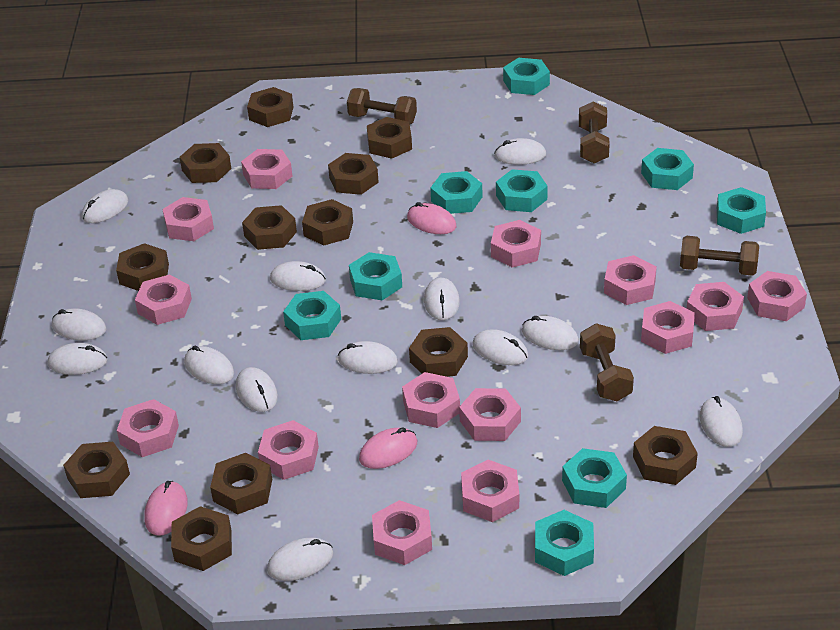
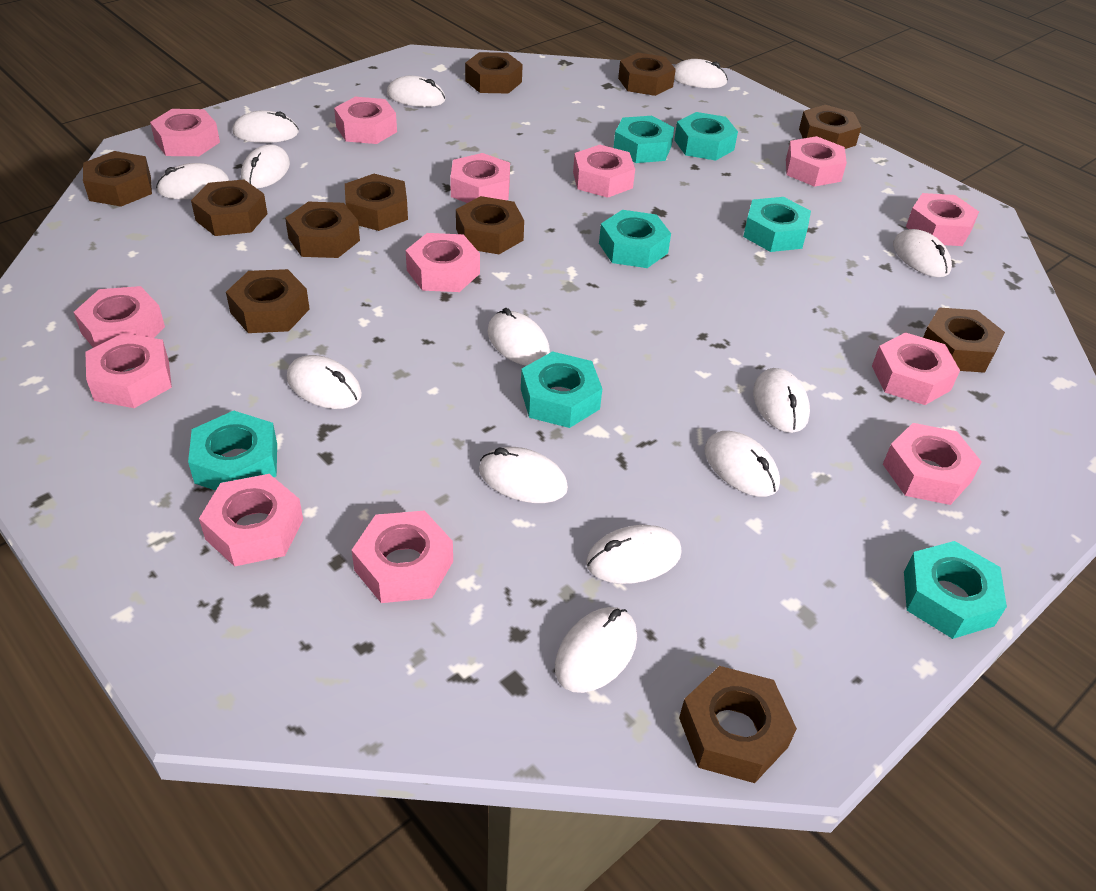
brown dumbbell: 4 -> 0
brown nut: 12 -> 11
pink mouse: 3 -> 0
pink nut: 14 -> 13
turquoise nut: 9 -> 7

